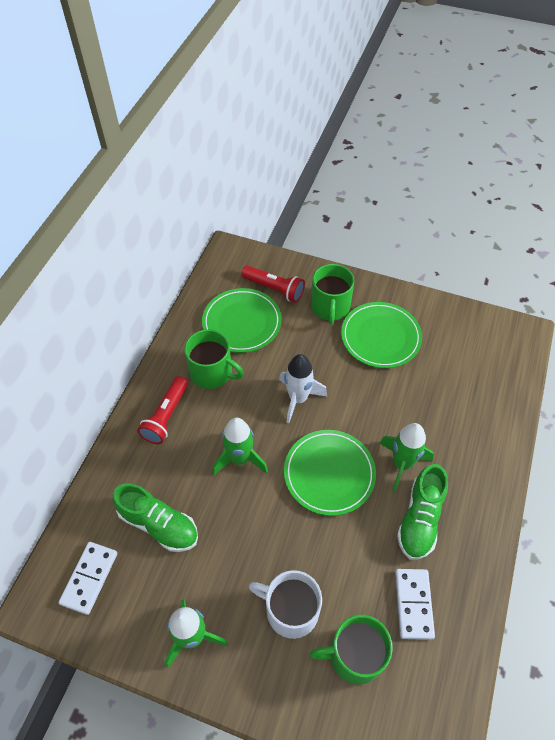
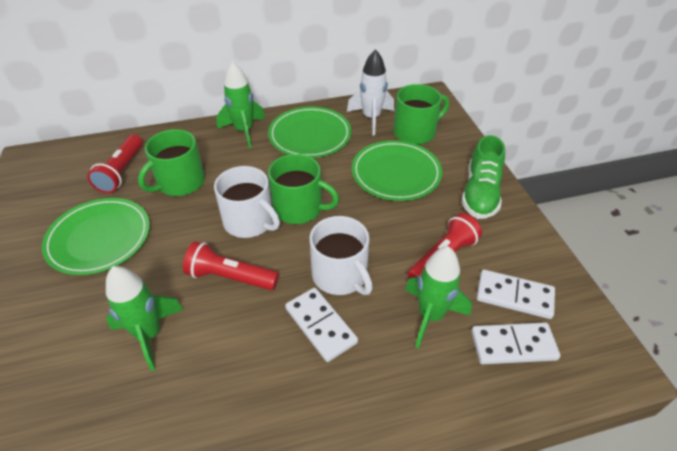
green shoe: 2 -> 1
red flashlight: 2 -> 3
white domino: 2 -> 3
white mug: 1 -> 2

